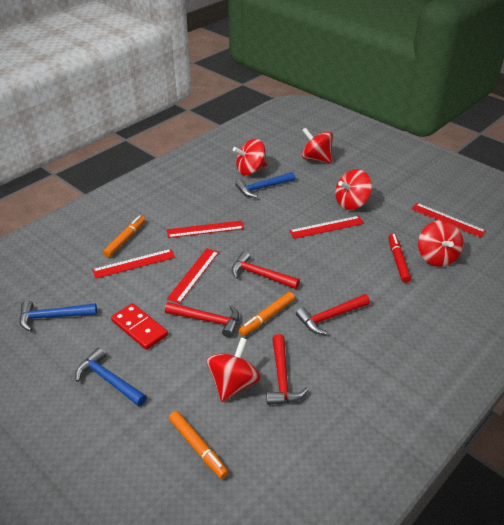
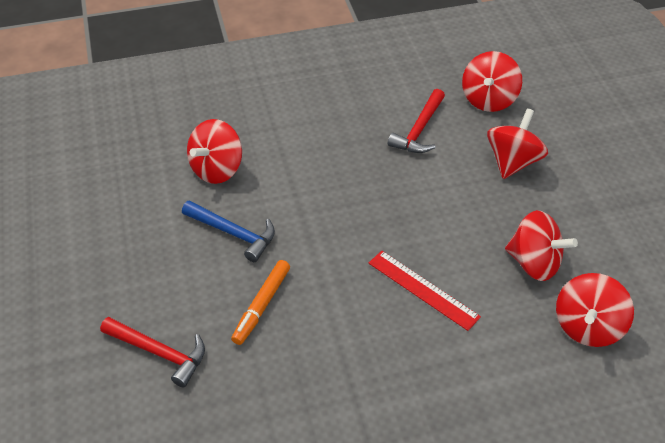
blue hammer: 3 -> 1
orange marker: 3 -> 1
red domino: 1 -> 0
red hammer: 4 -> 2
red marker: 1 -> 0
red ruler: 5 -> 1

